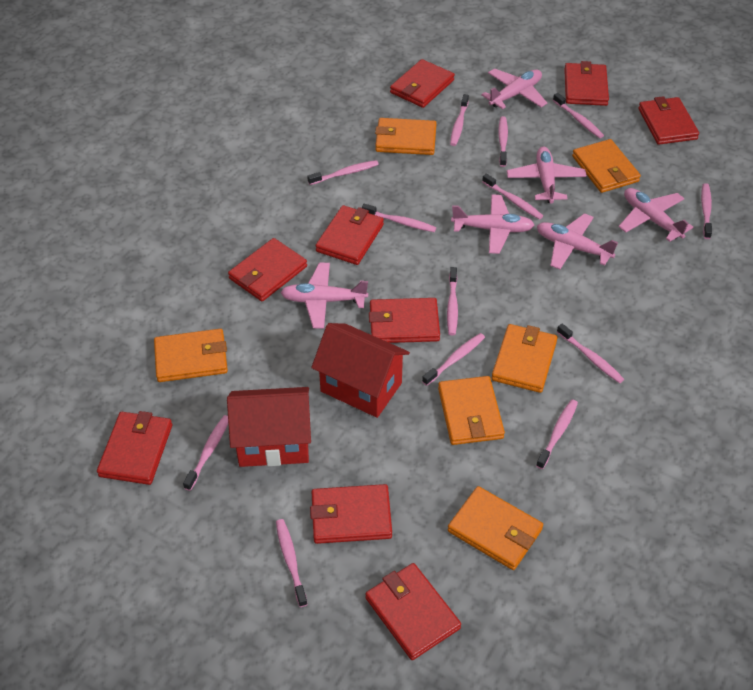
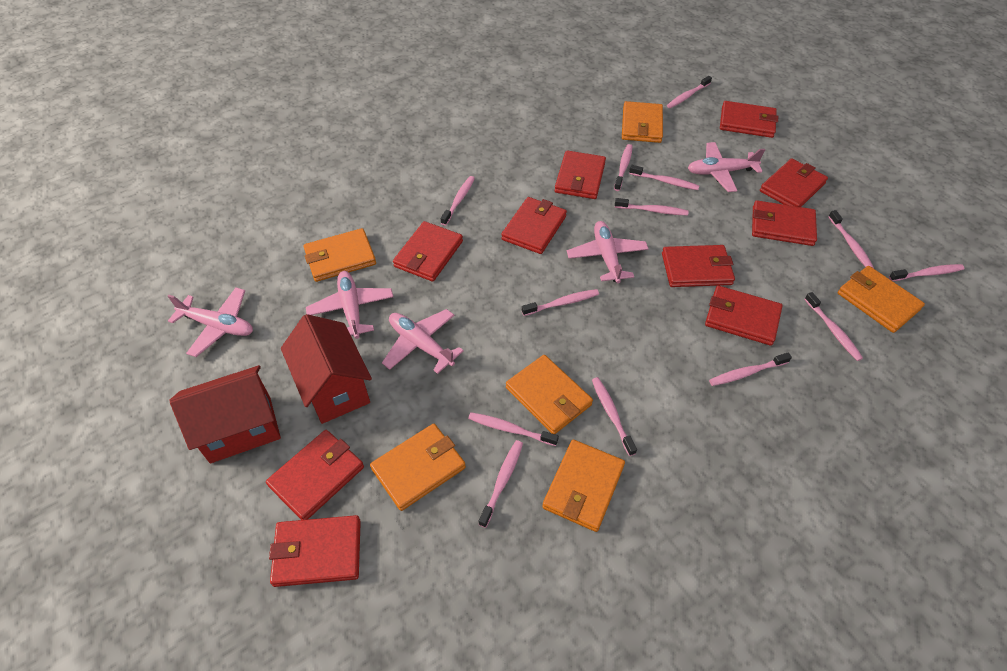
pink plane: 6 -> 5
red wallet: 9 -> 10

